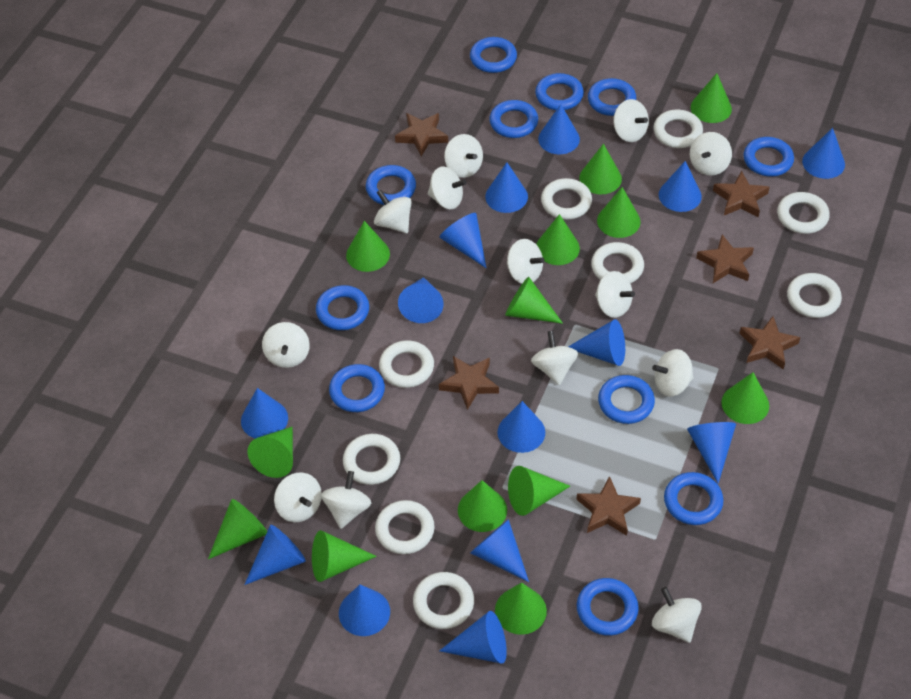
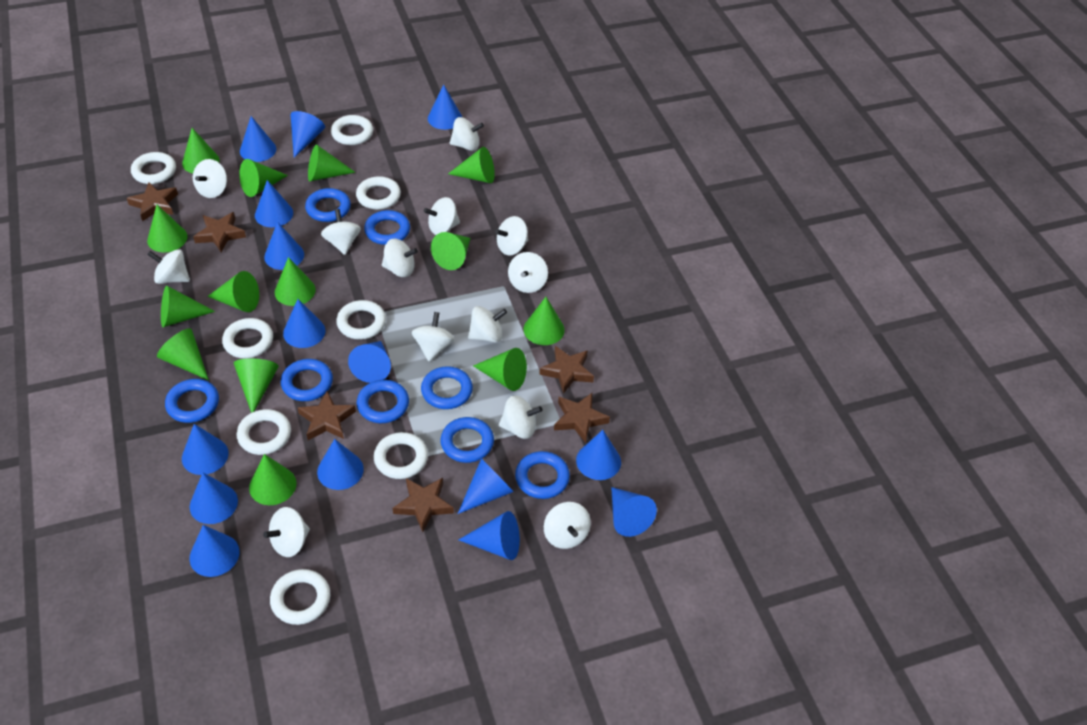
blue cone: 14 -> 15
blue ring: 11 -> 8
green cone: 13 -> 14
white ring: 9 -> 8

